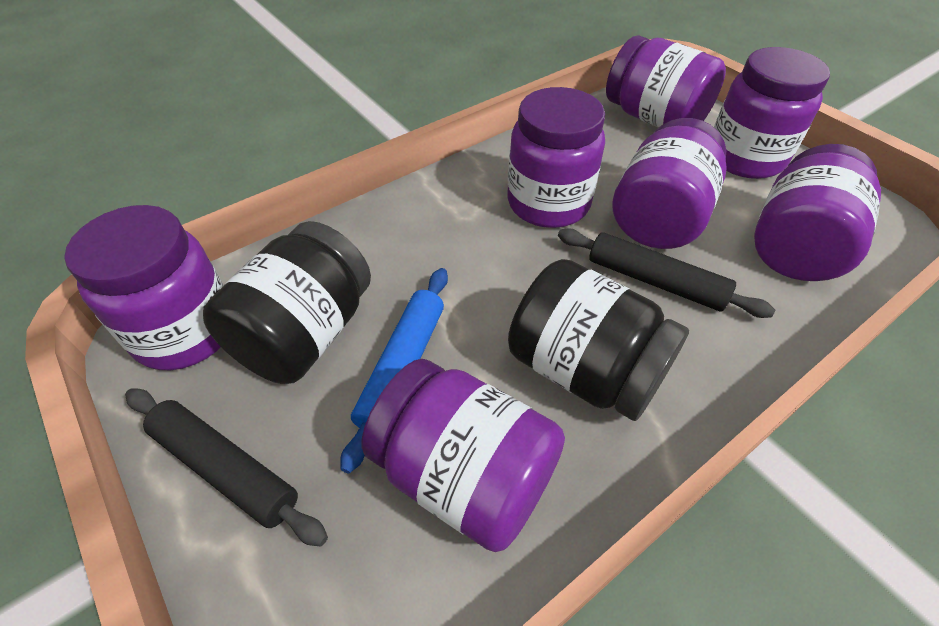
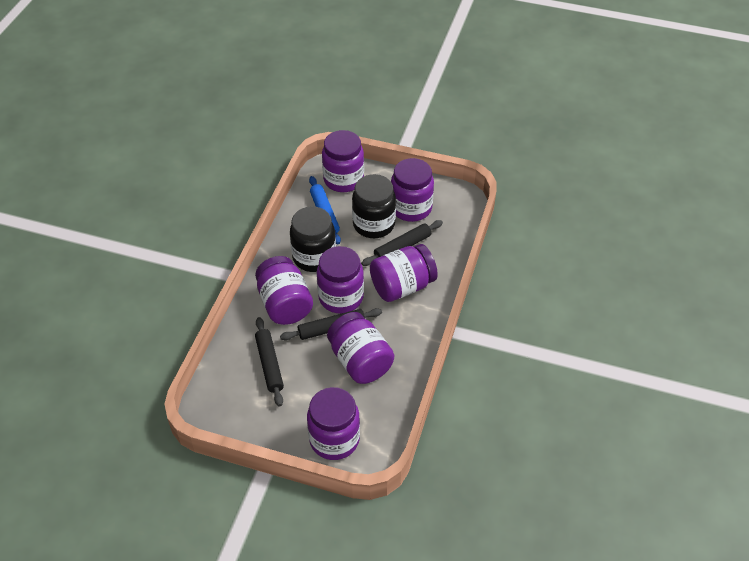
black rolling pin: 2 -> 3

